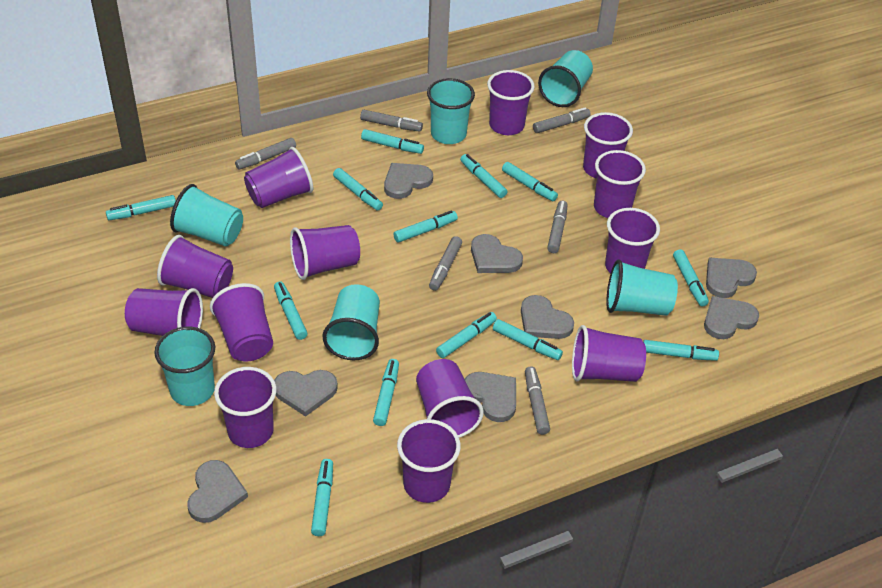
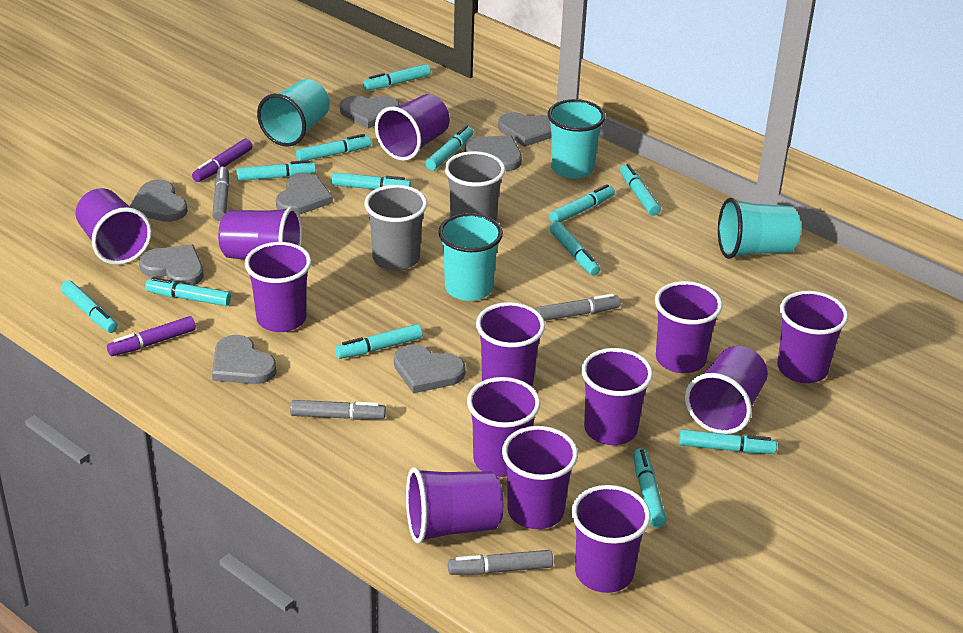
grey cup: 0 -> 2
grey marker: 6 -> 4
purple marker: 0 -> 2
turquoise cup: 6 -> 4

